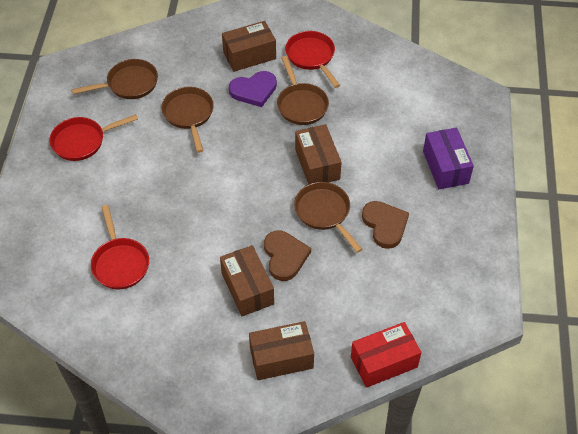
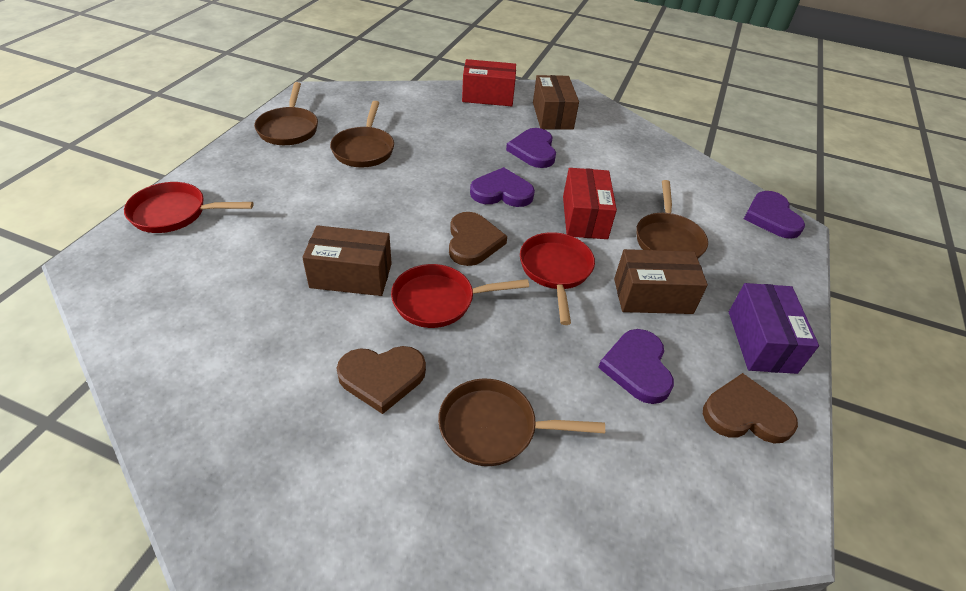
brown box: 4 -> 3
brown heart: 2 -> 3
purple heart: 1 -> 4
red box: 1 -> 2

